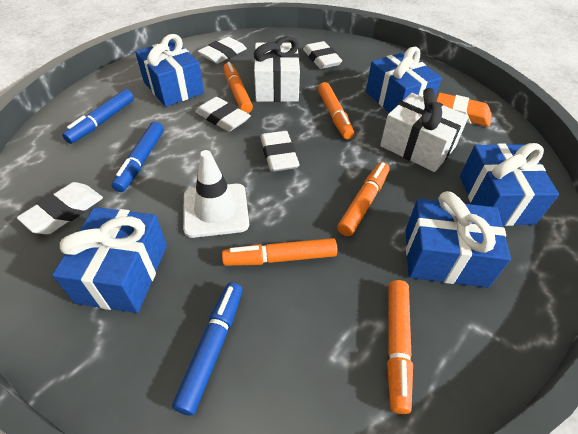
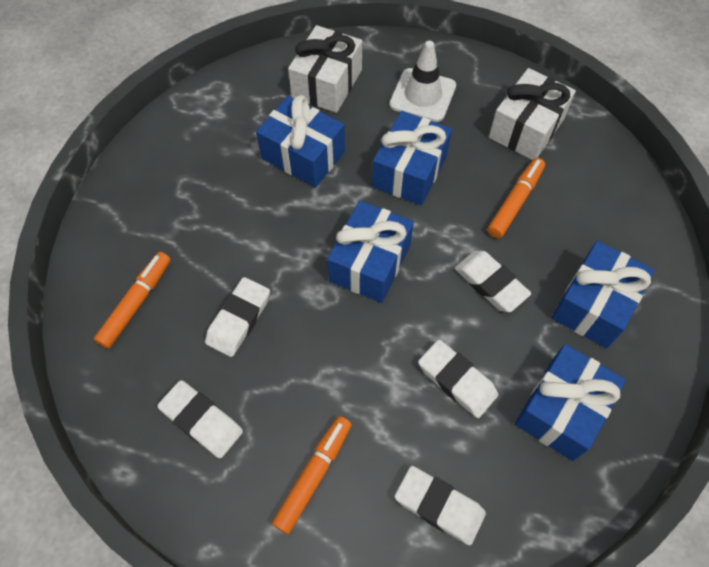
blue marker: 3 -> 0
orange eraser: 1 -> 0
orange marker: 5 -> 3

